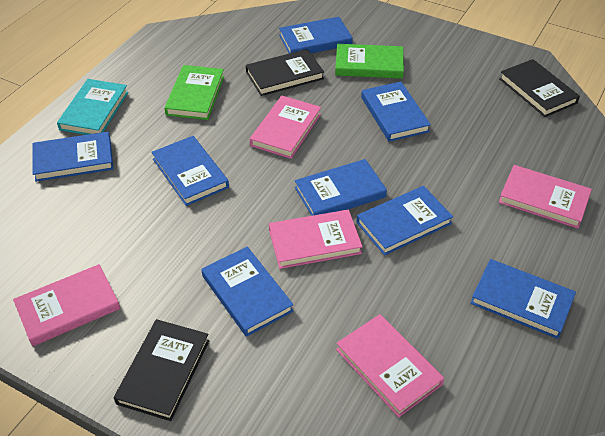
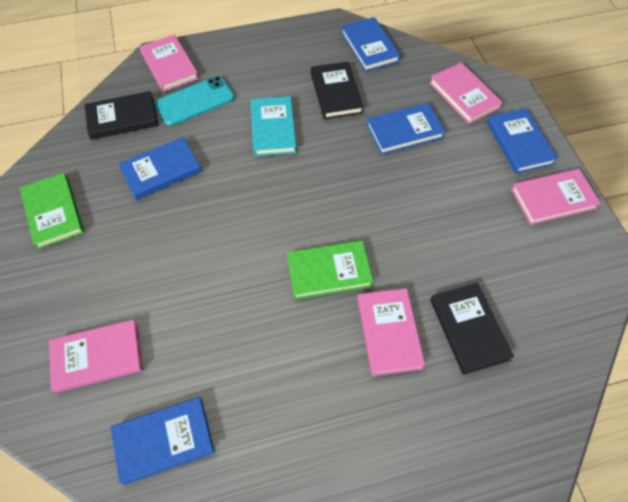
blue book: 8 -> 5
turquoise phone: 0 -> 1

